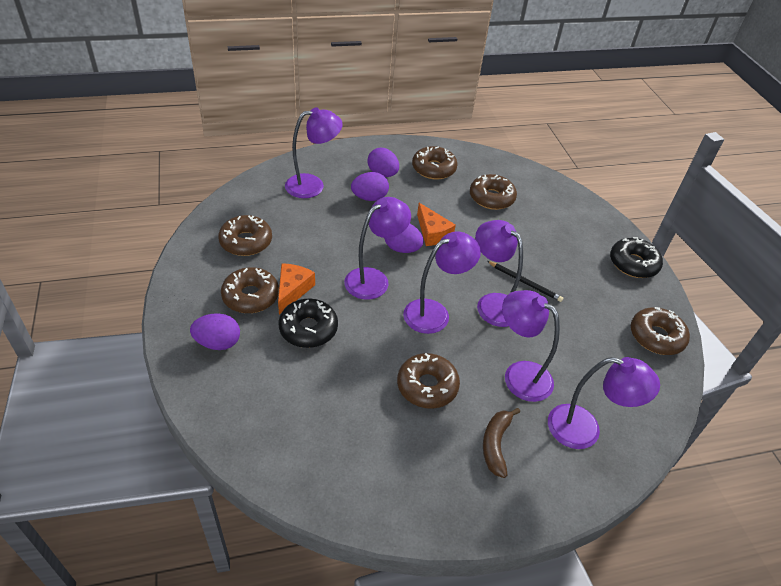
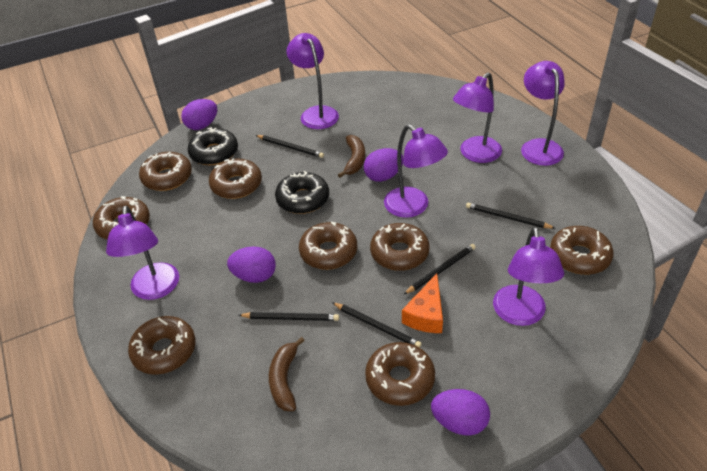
black pencil: 1 -> 5
brown banana: 1 -> 2
brown donut: 6 -> 8
orange cheese: 2 -> 1

